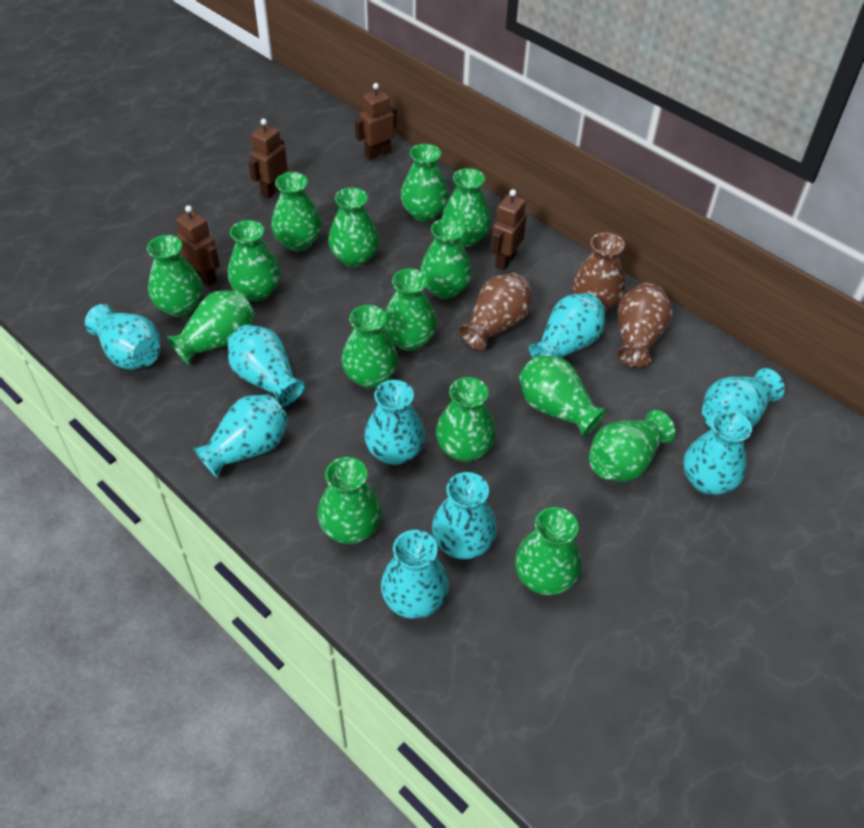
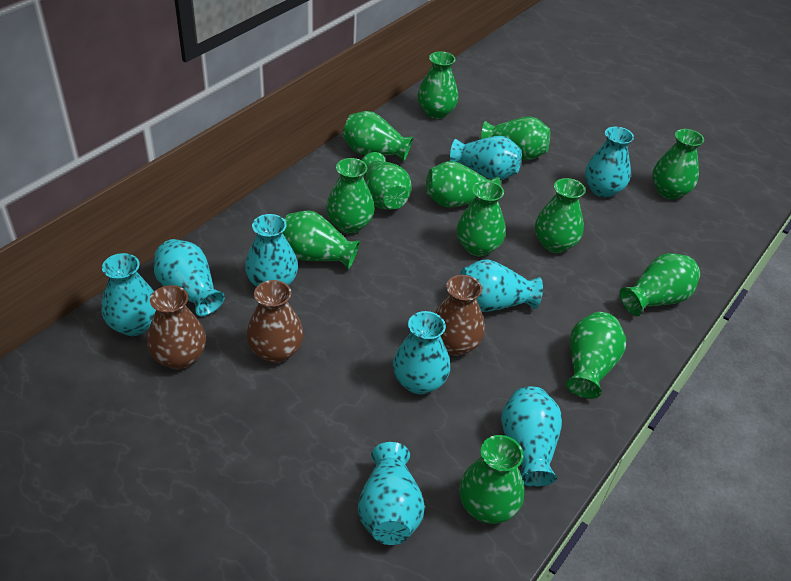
brown robot: 4 -> 0
green vase: 15 -> 13

